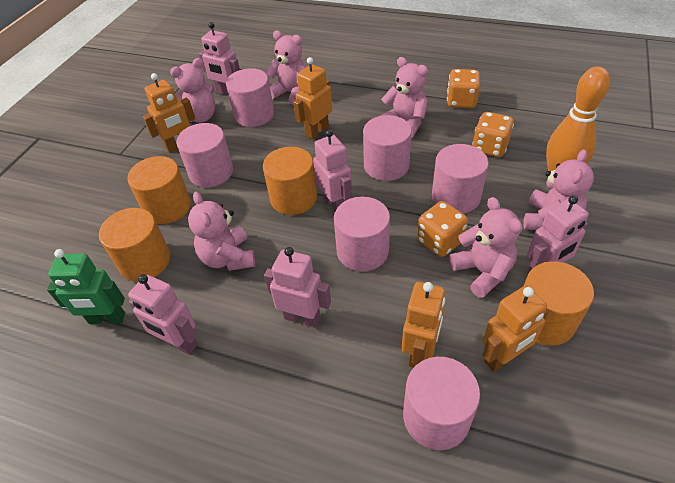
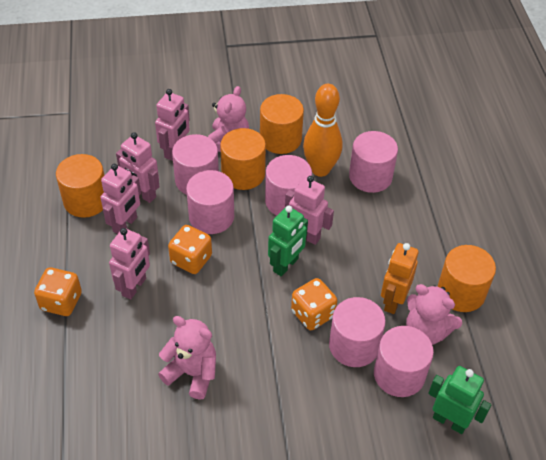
green robot: 1 -> 2
orange robot: 4 -> 1
pink teddy bear: 6 -> 3

